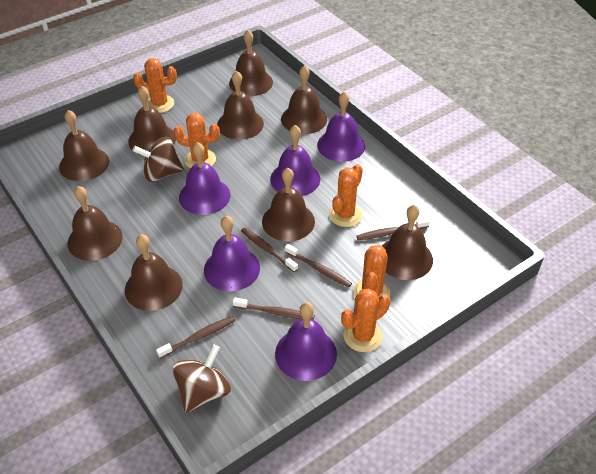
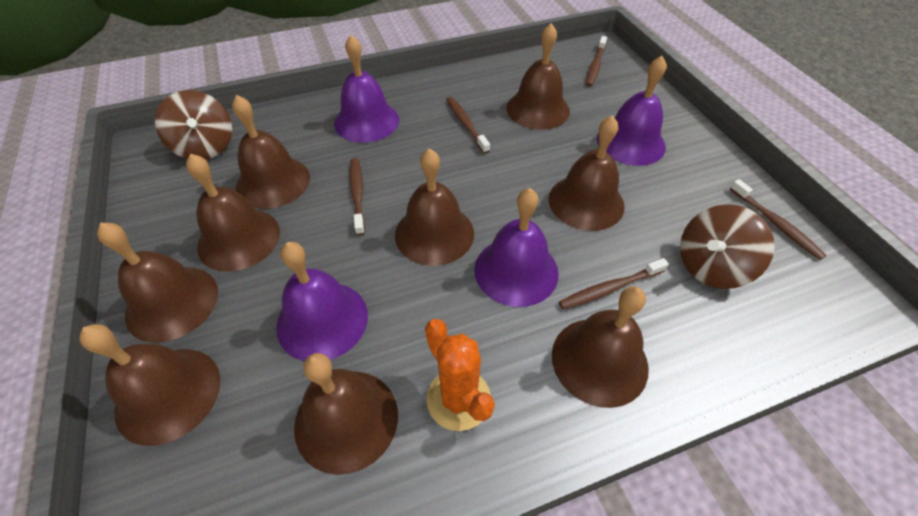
orange cactus: 5 -> 1
purple bell: 5 -> 4

